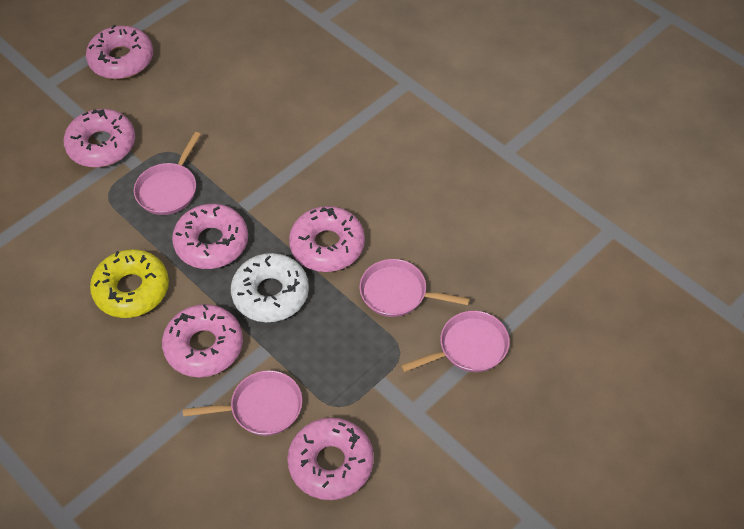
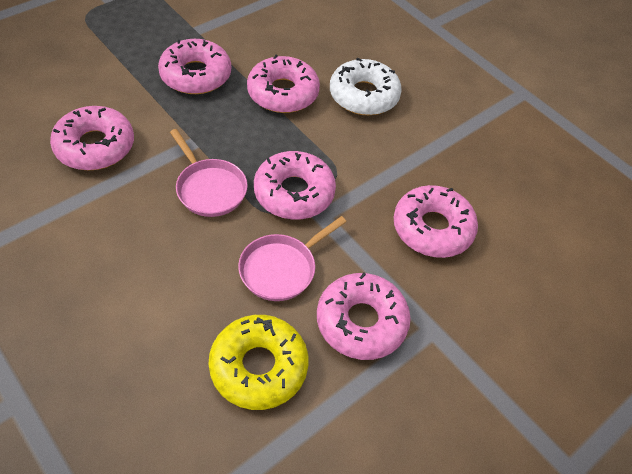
pink pan: 4 -> 2

